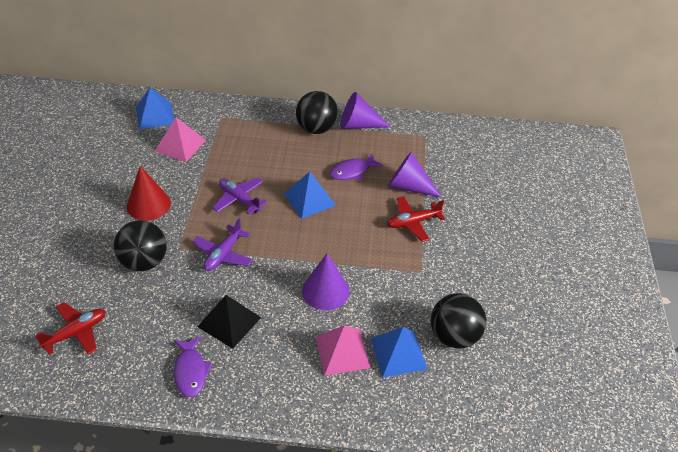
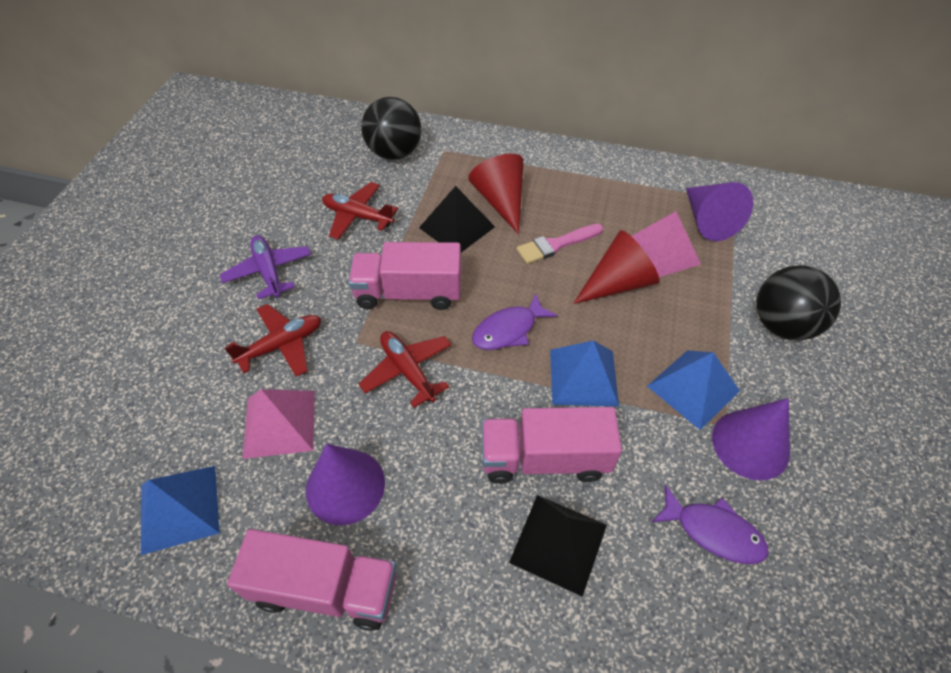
black ball: 3 -> 2
black pyramid: 1 -> 2
pink brush: 0 -> 1
pink truck: 0 -> 3
purple plane: 2 -> 1
red cone: 1 -> 2
red plane: 2 -> 3

